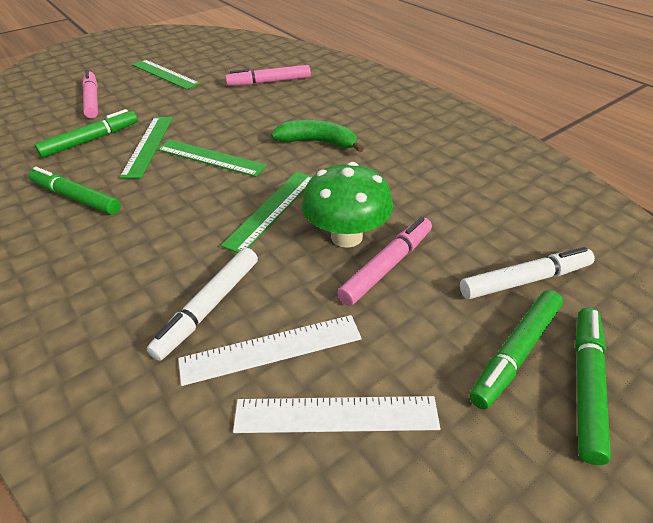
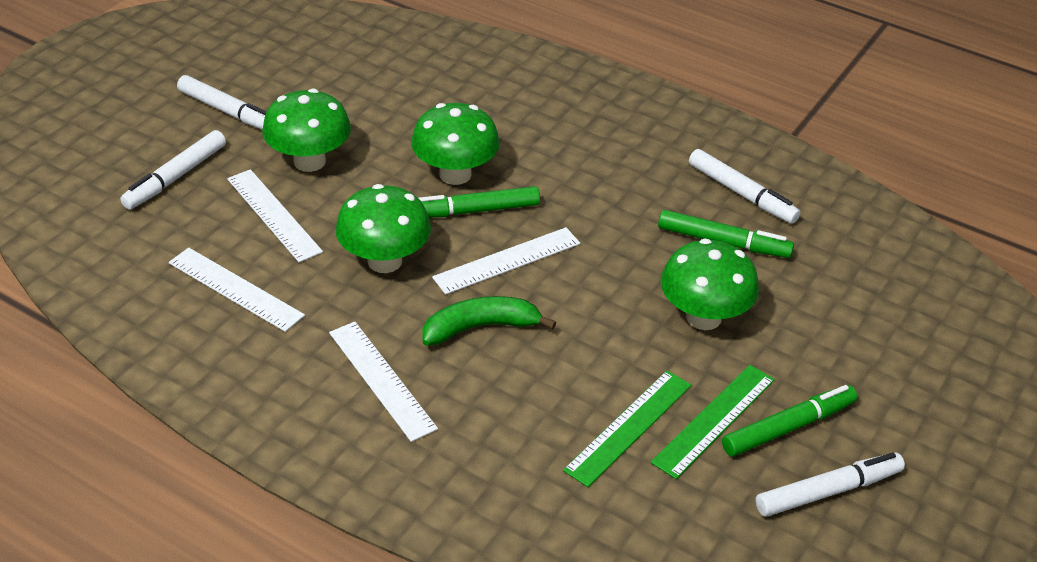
green marker: 4 -> 3
green mushroom: 1 -> 4
green ruler: 4 -> 2
pink marker: 3 -> 0
white marker: 2 -> 4
white ruler: 2 -> 4

